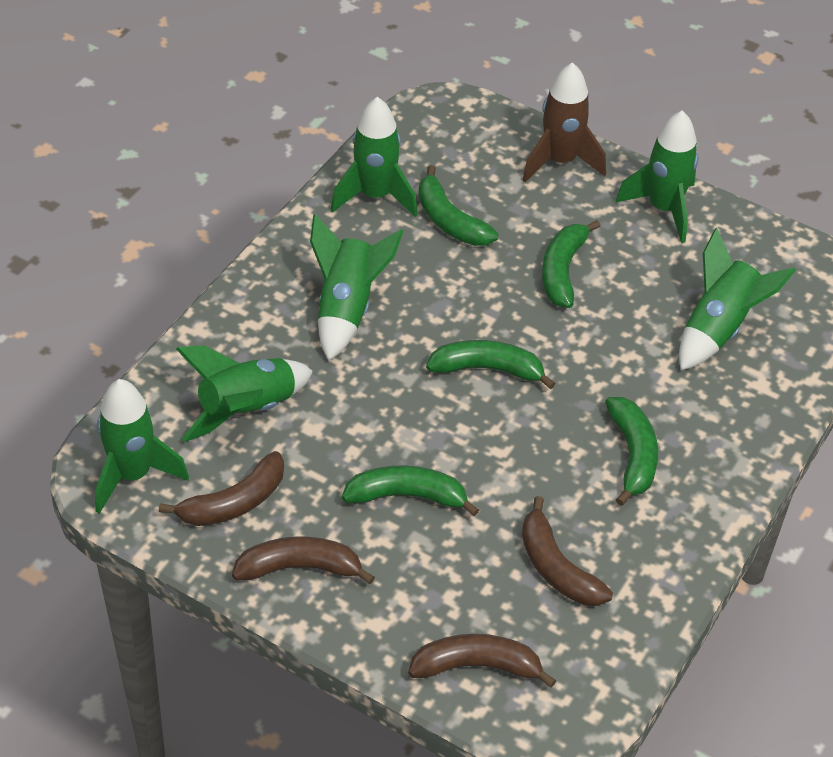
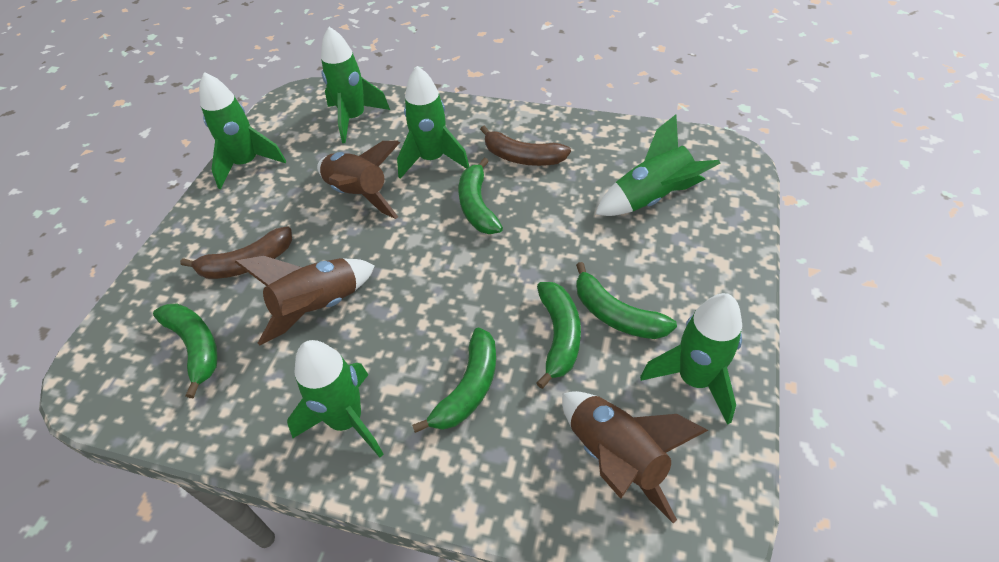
brown banana: 4 -> 2
brown rocket: 1 -> 3

